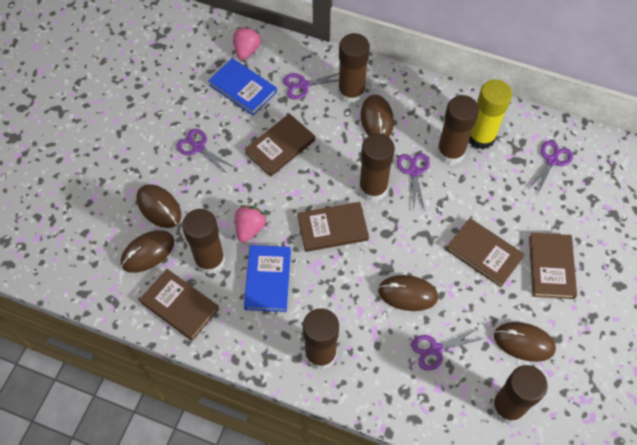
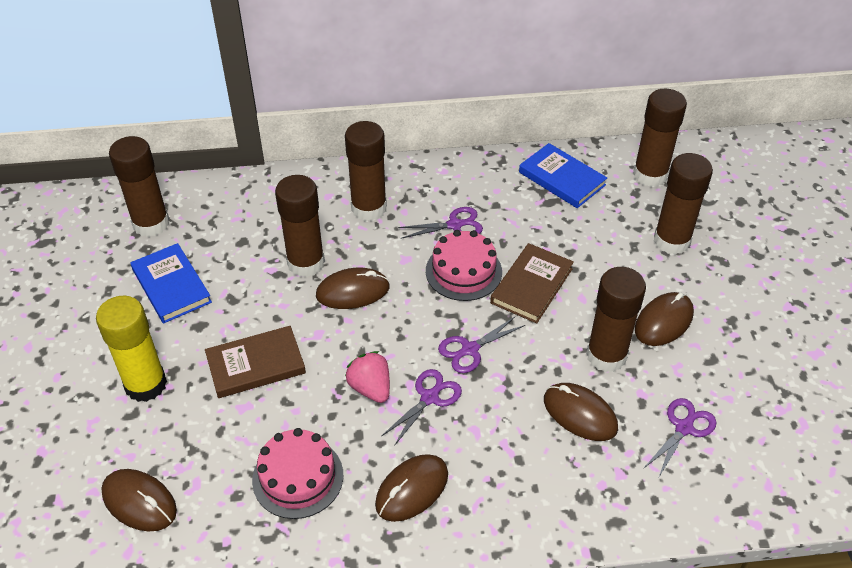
brown book: 5 -> 2
pink cake: 0 -> 2
pink strawberry: 2 -> 1
purple scissors: 5 -> 4

